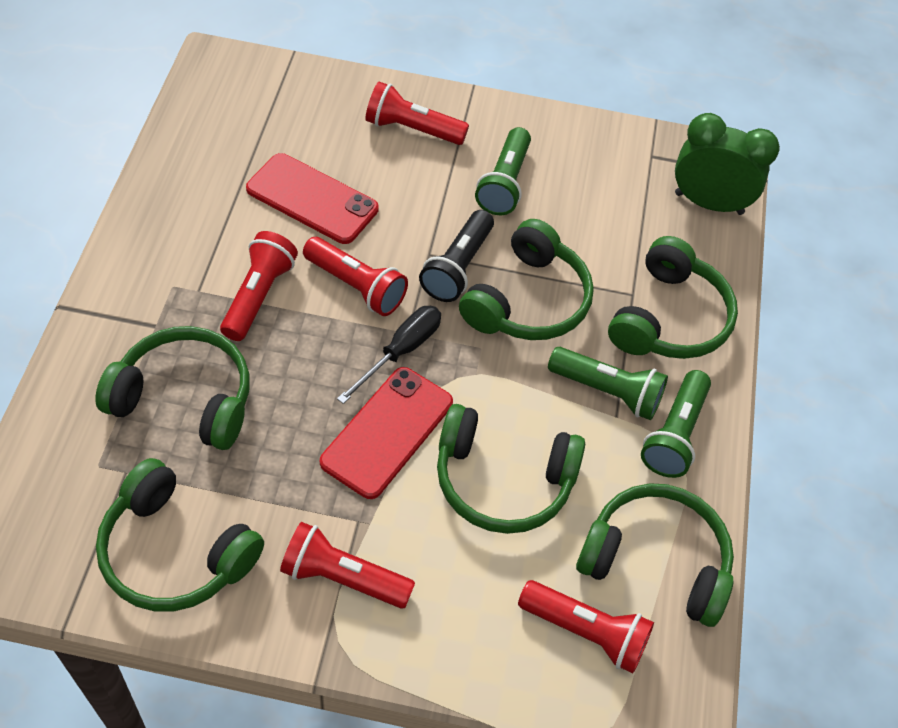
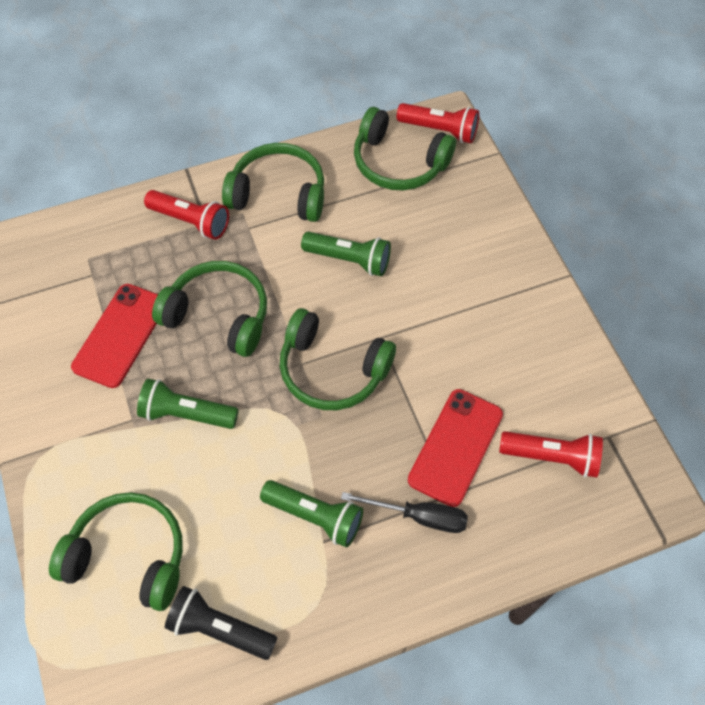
green clock: 1 -> 0
green headphones: 6 -> 5
red flashlight: 5 -> 3

